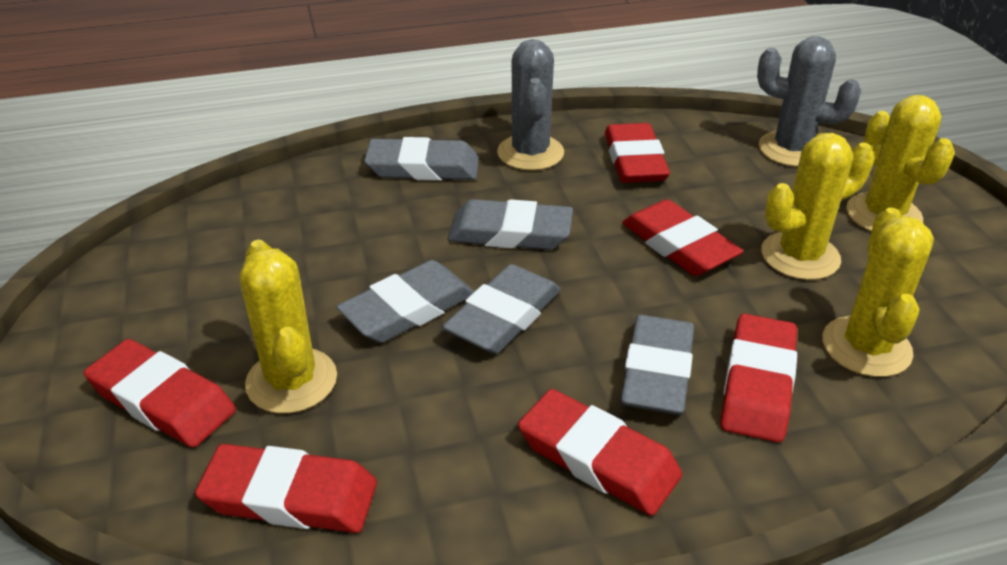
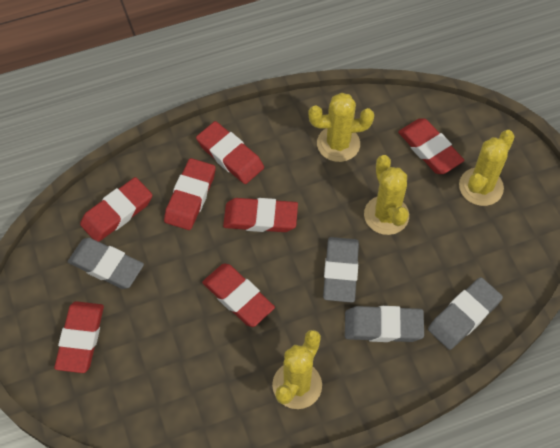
grey cactus: 2 -> 0
grey eraser: 5 -> 4
red eraser: 6 -> 7

